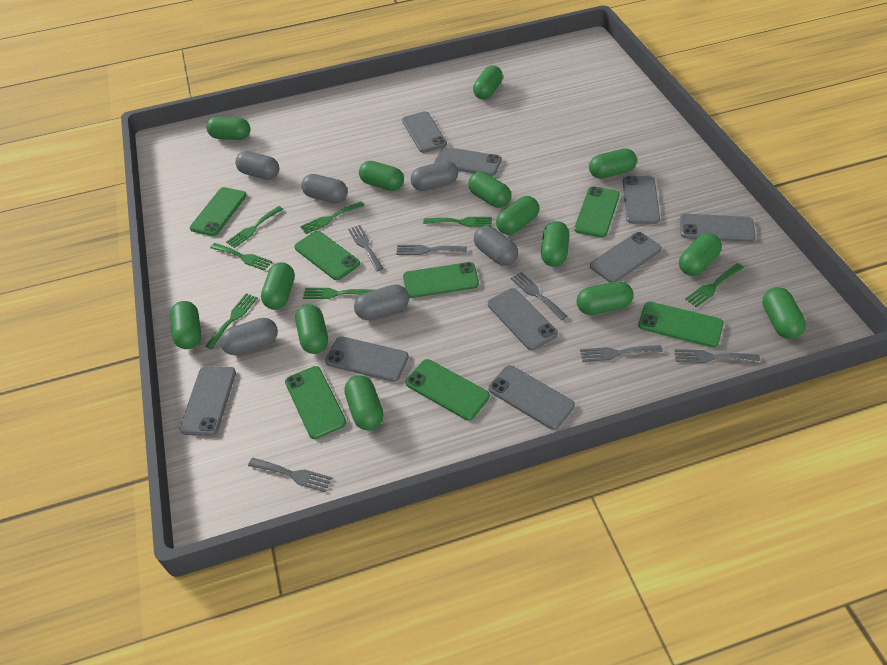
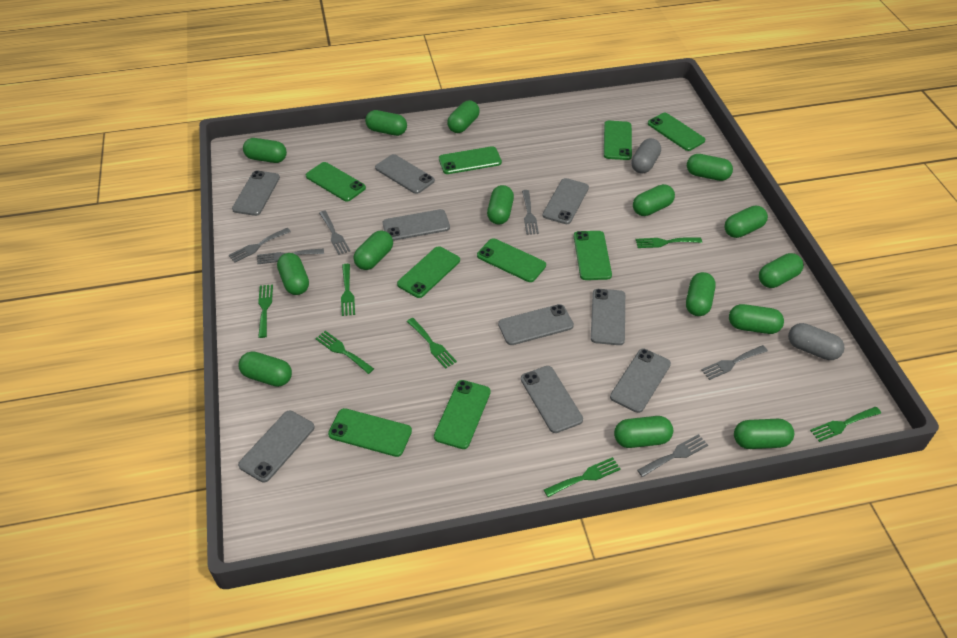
green capsule: 14 -> 15
green phone: 7 -> 9
grey capsule: 6 -> 2

